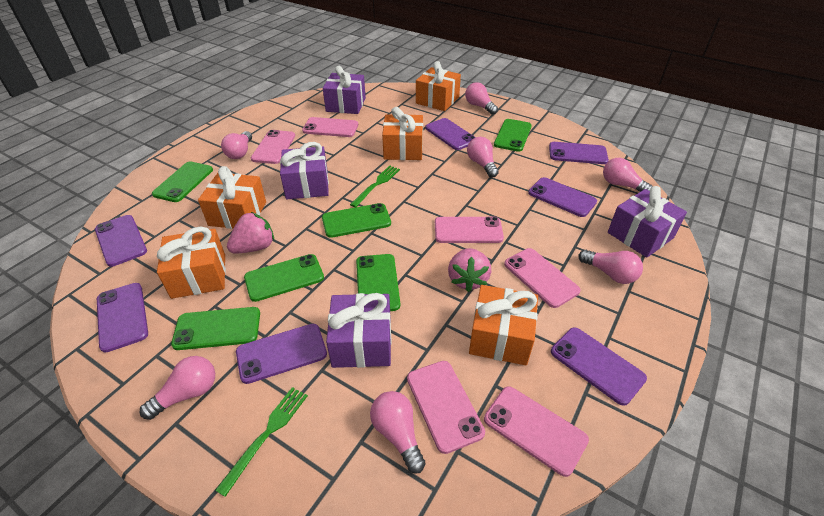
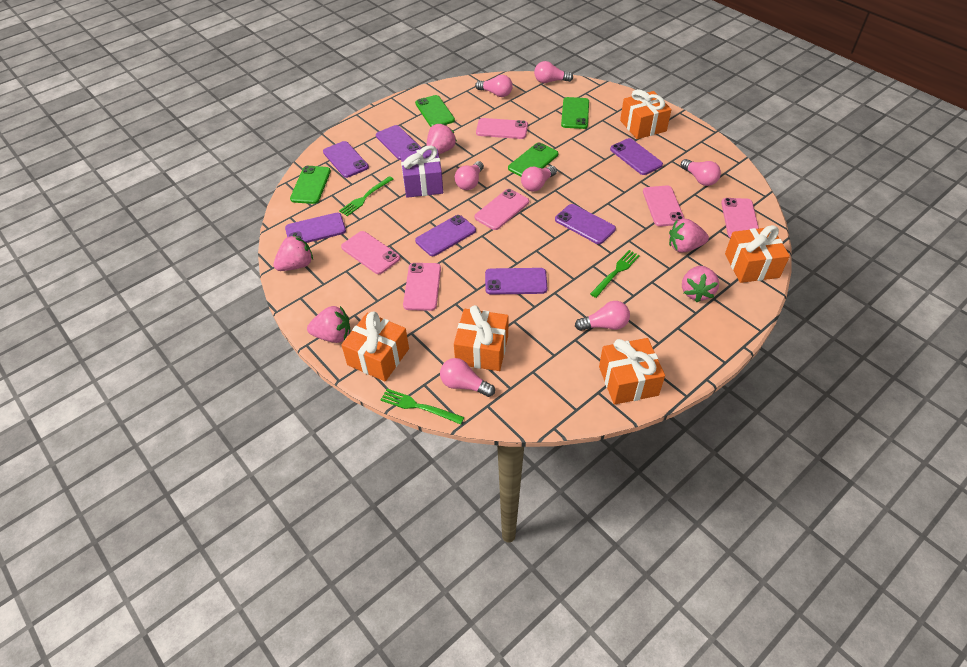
green fork: 2 -> 3
green phone: 6 -> 4
pink strawberry: 2 -> 5
purple gift: 4 -> 1

